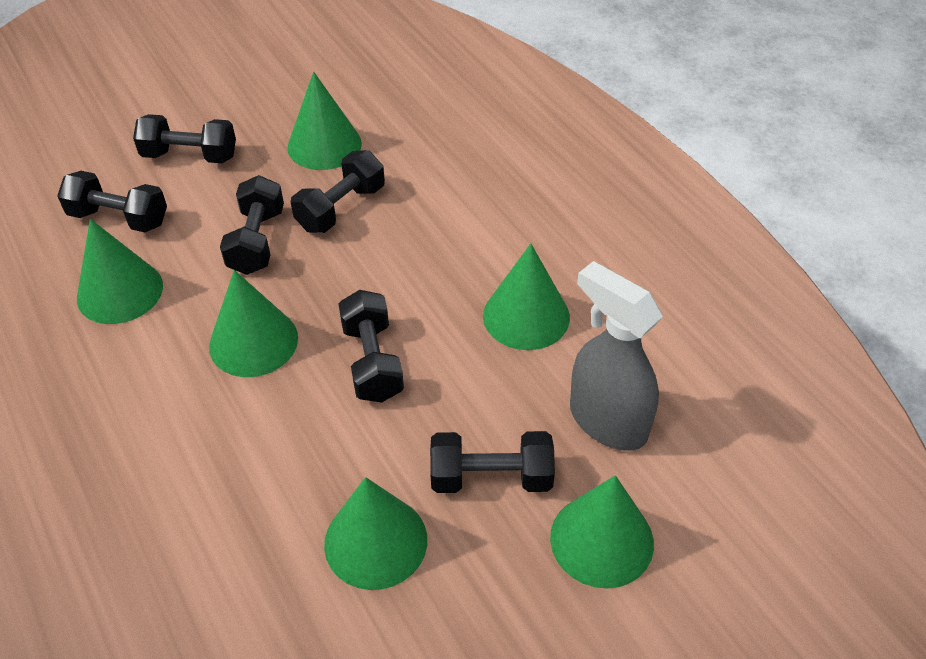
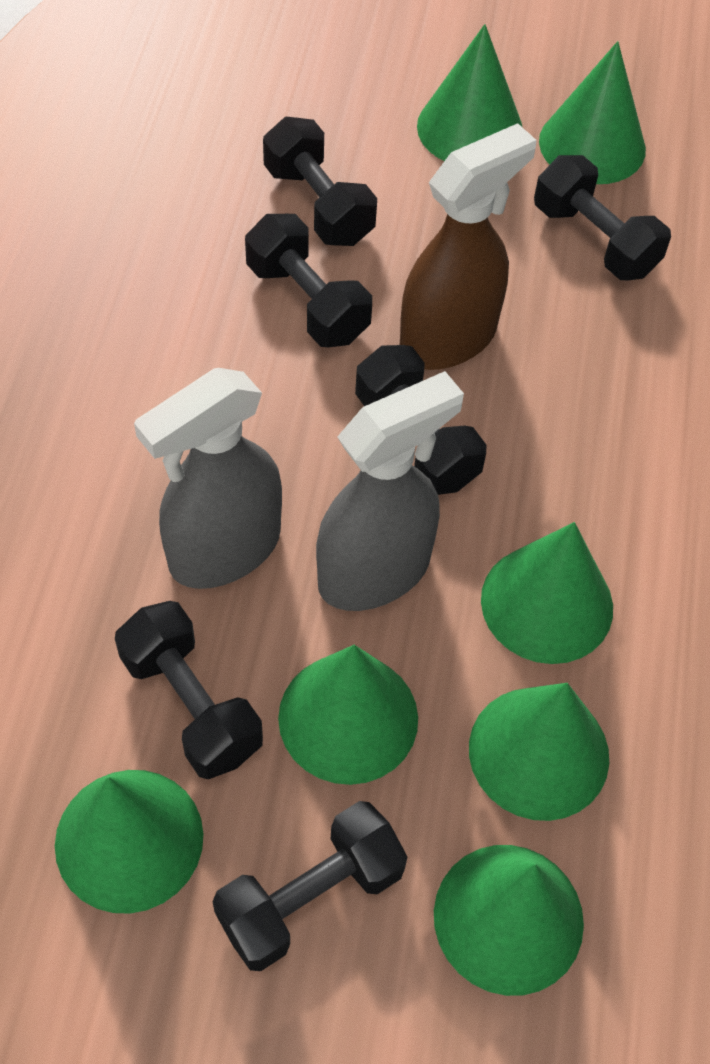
brown spray bottle: 0 -> 1
green cone: 6 -> 7
grey spray bottle: 1 -> 2

